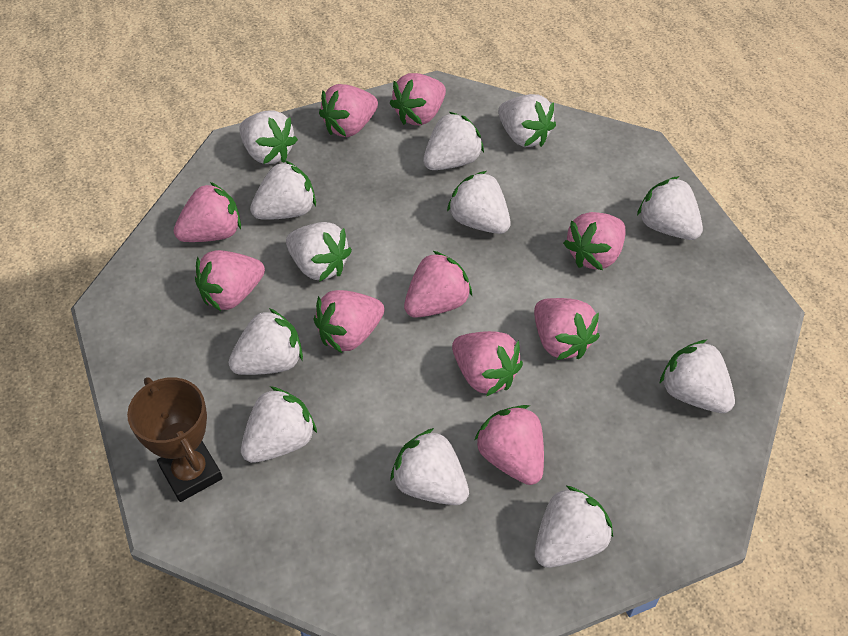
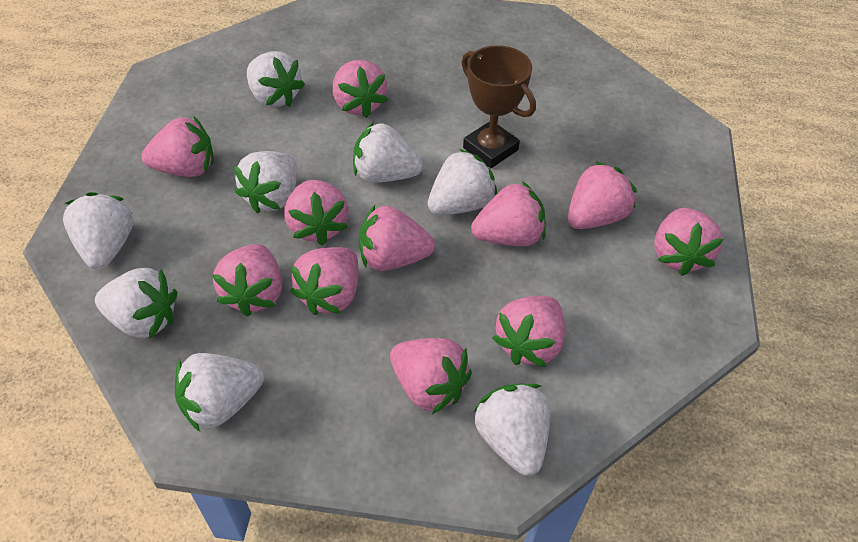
pink strawberry: 10 -> 11
white strawberry: 12 -> 8

